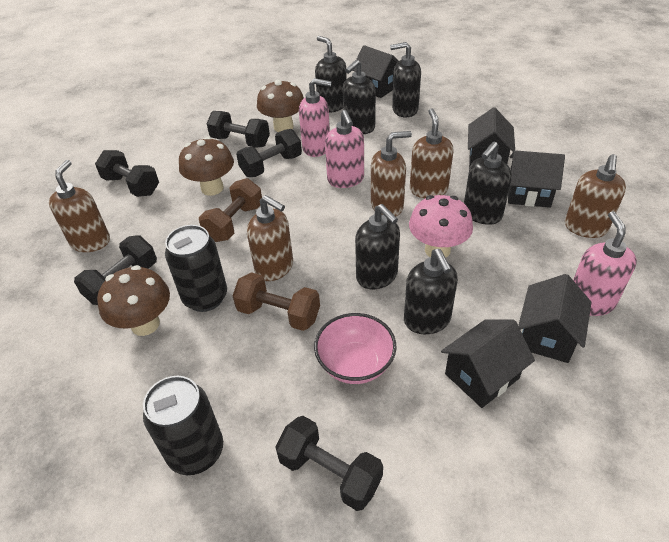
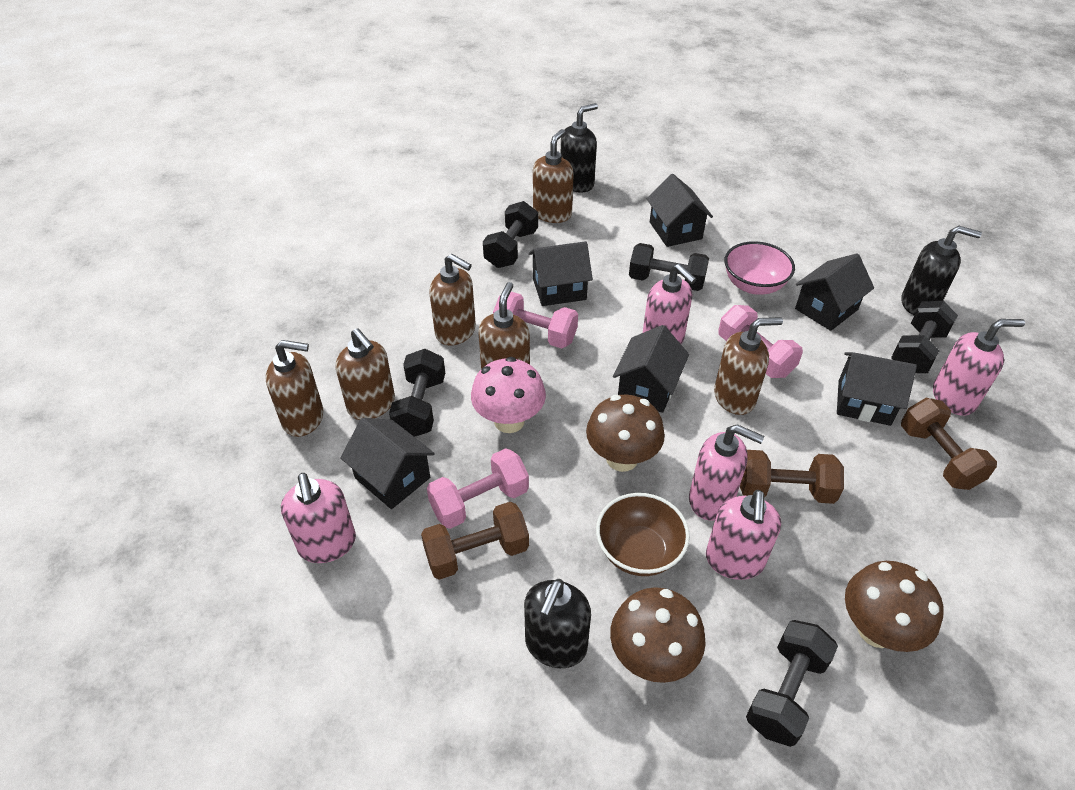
black can: 2 -> 0
black house: 5 -> 6
black soap dispenser: 6 -> 3
brown bowl: 0 -> 1
brown dumbbell: 2 -> 3
brown soap dispenser: 5 -> 6
pink dumbbell: 0 -> 3
pink soap dispenser: 3 -> 5

